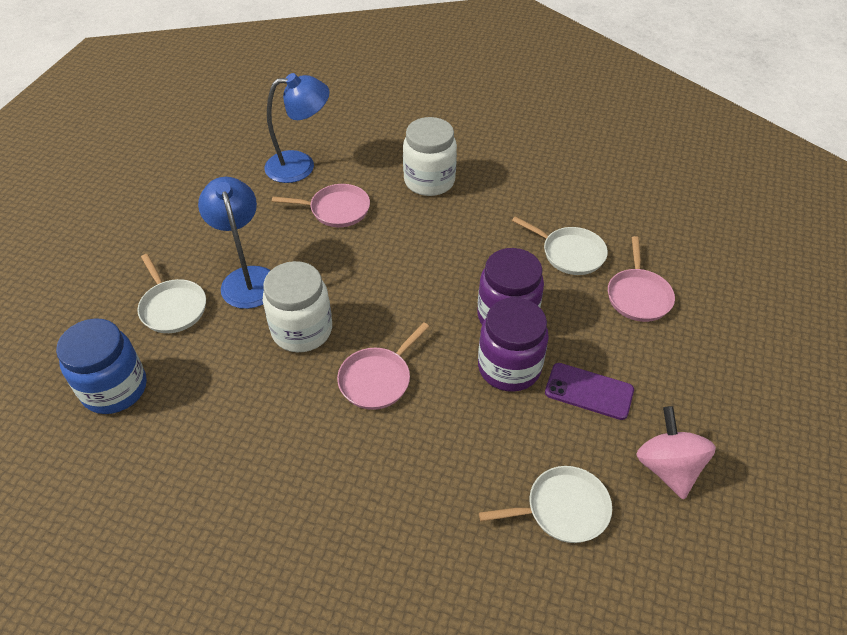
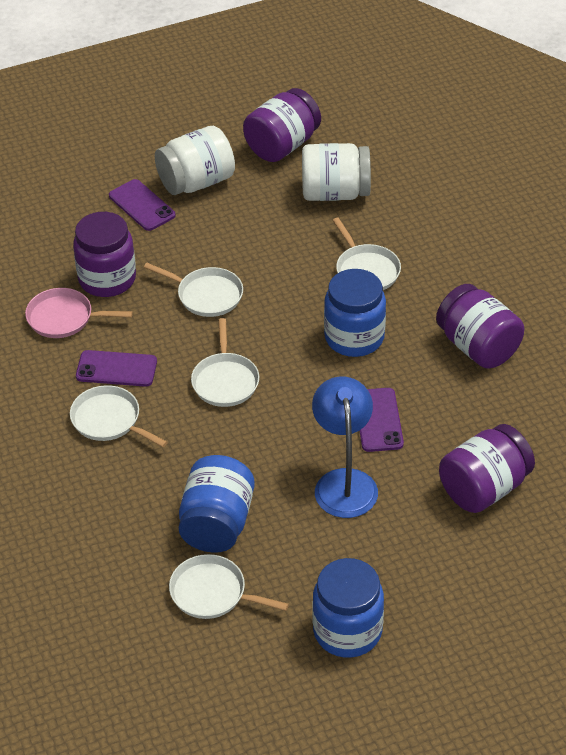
blue jar: 1 -> 3
blue lamp: 2 -> 1
pink pan: 3 -> 1
pink spinning top: 1 -> 0
purple jar: 2 -> 4
purple phone: 1 -> 3
white pan: 3 -> 5

